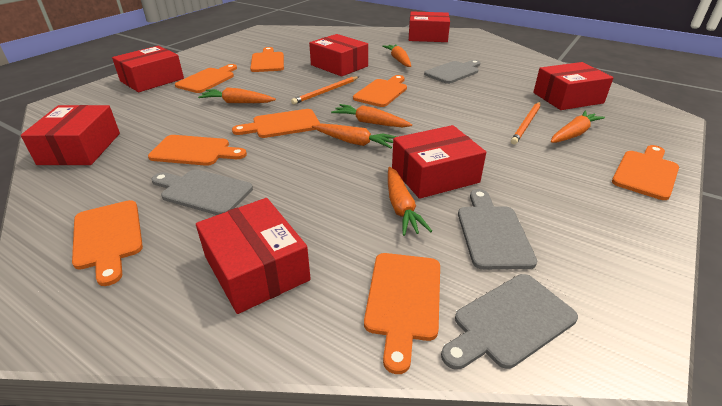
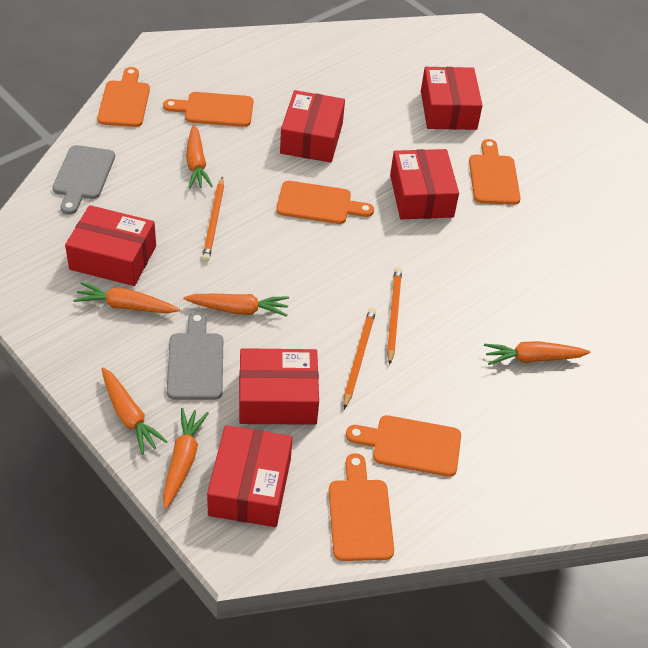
grey cutting board: 4 -> 2
orange cutting board: 8 -> 6
orange pencil: 2 -> 3
red box: 7 -> 6

